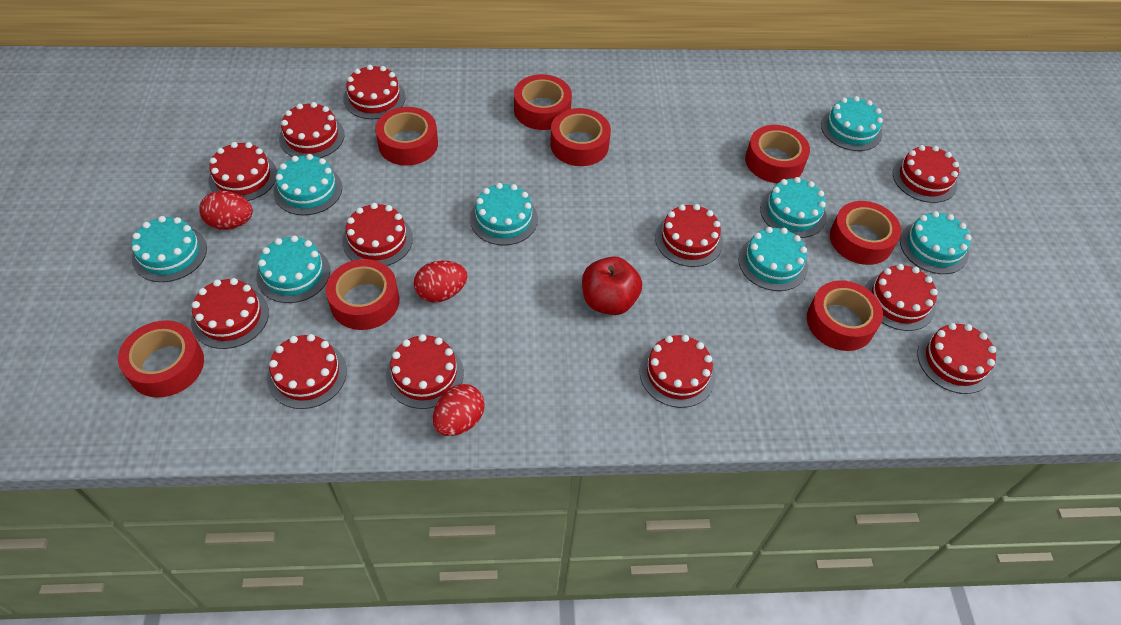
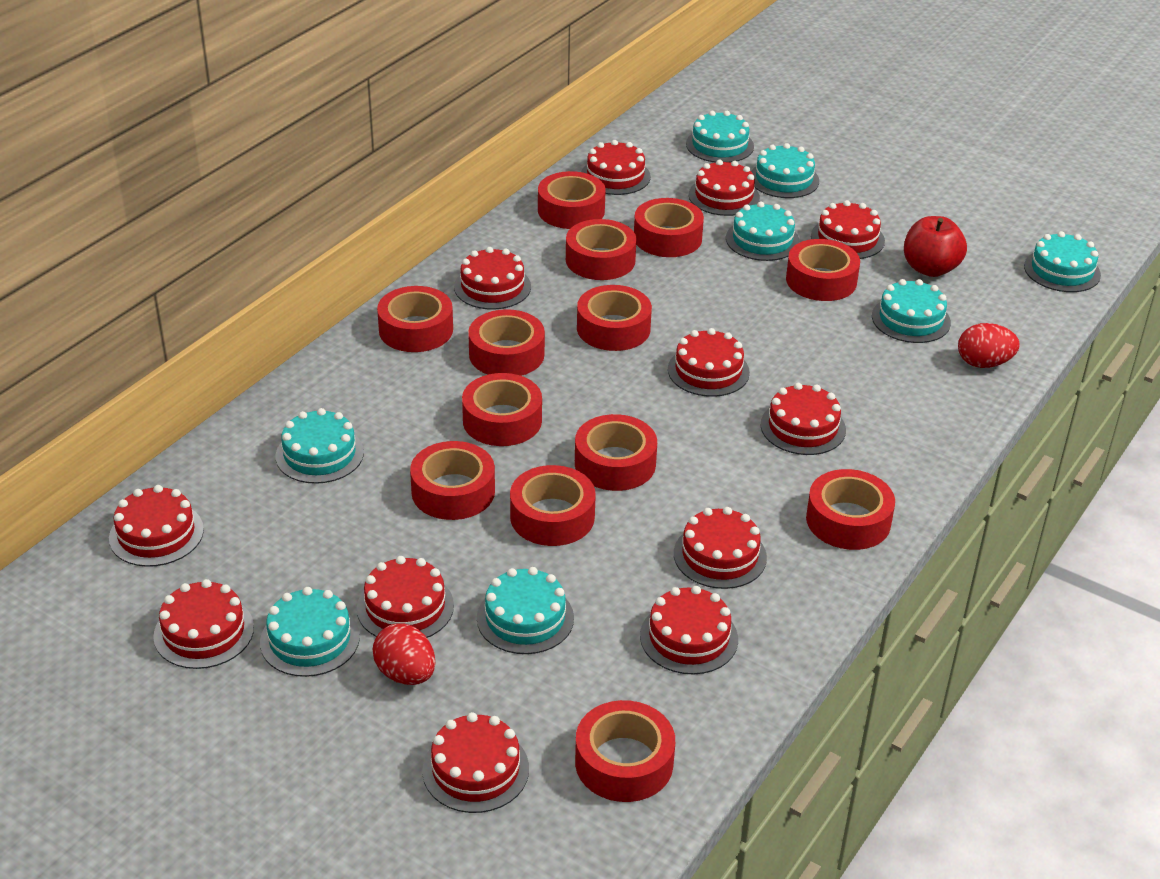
red egg: 3 -> 2
red tape: 8 -> 13

